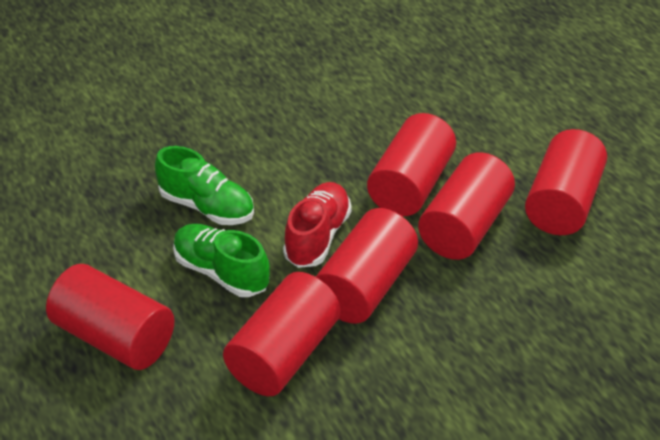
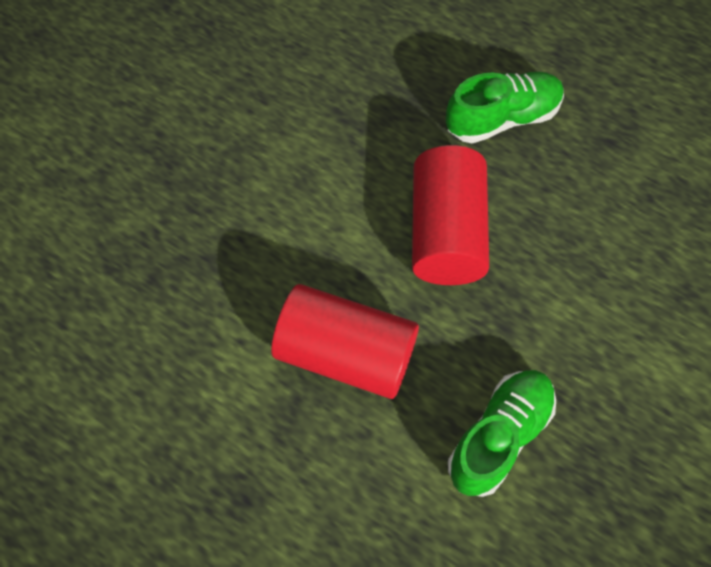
red cylinder: 6 -> 2
red shoe: 1 -> 0

